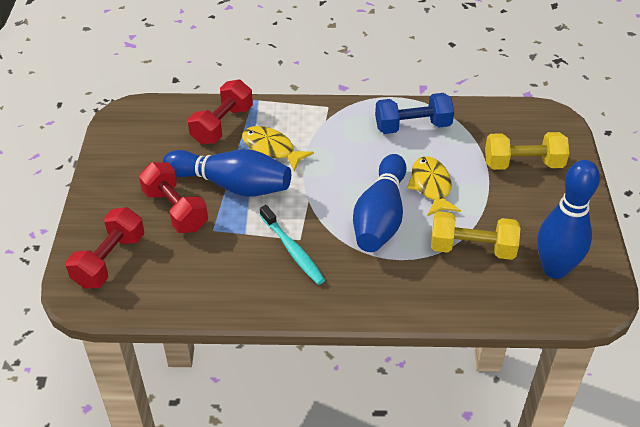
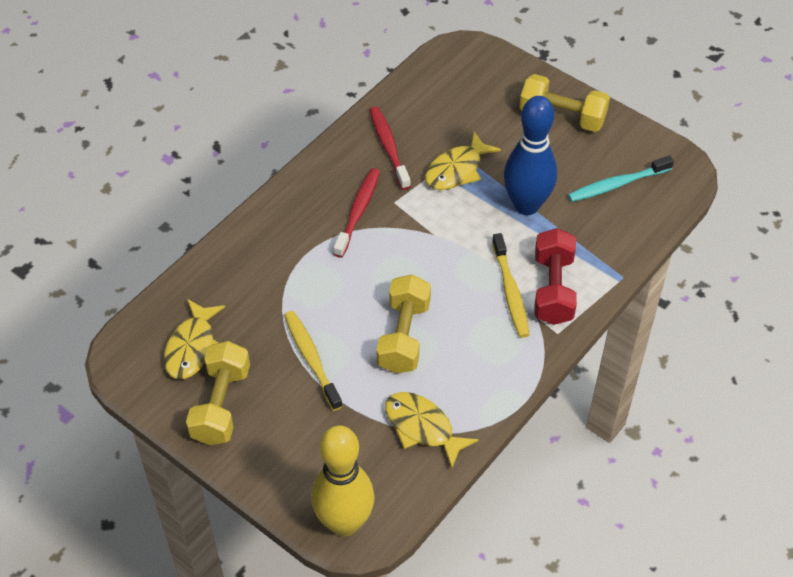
blue bowling pin: 3 -> 1
blue dumbbell: 1 -> 0
red dumbbell: 3 -> 1
red toothbrush: 0 -> 2
yellow bowling pin: 0 -> 1
yellow dumbbell: 2 -> 3
yellow fish: 2 -> 3
yellow toothbrush: 0 -> 2

